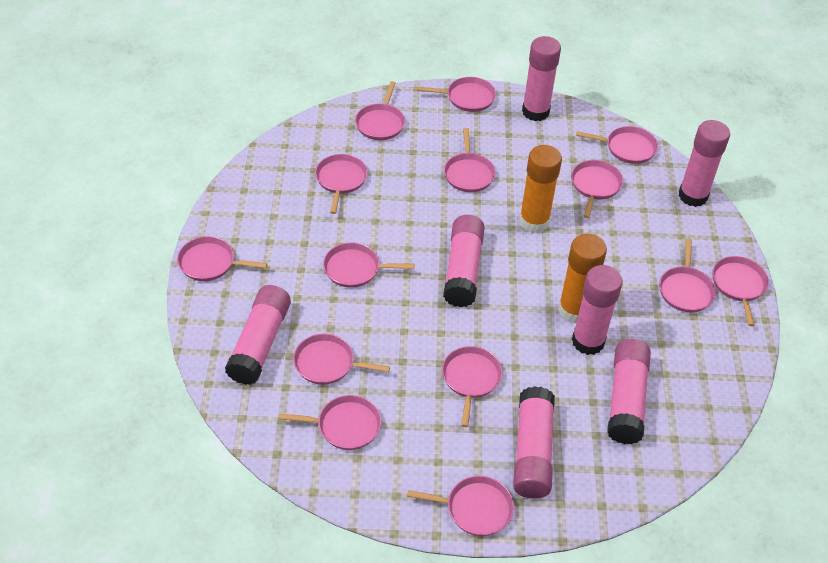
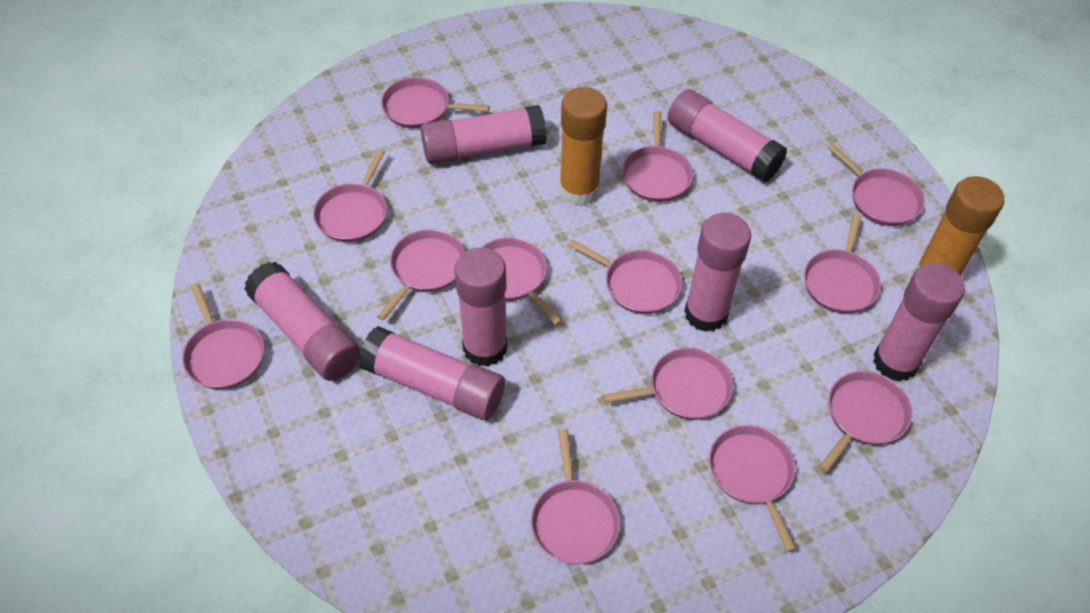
pink pan: 14 -> 13

